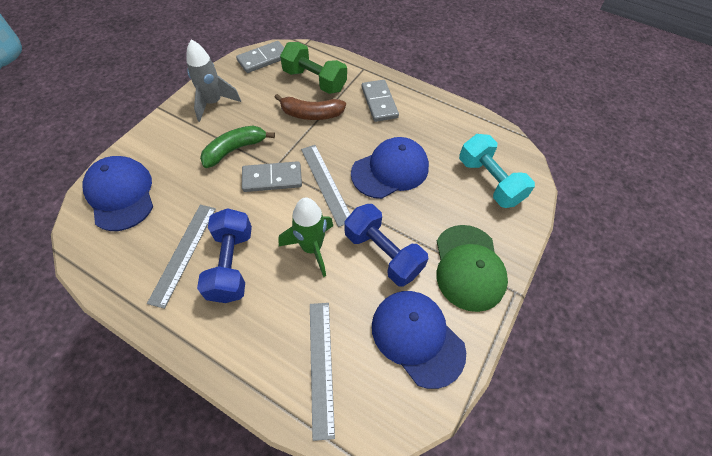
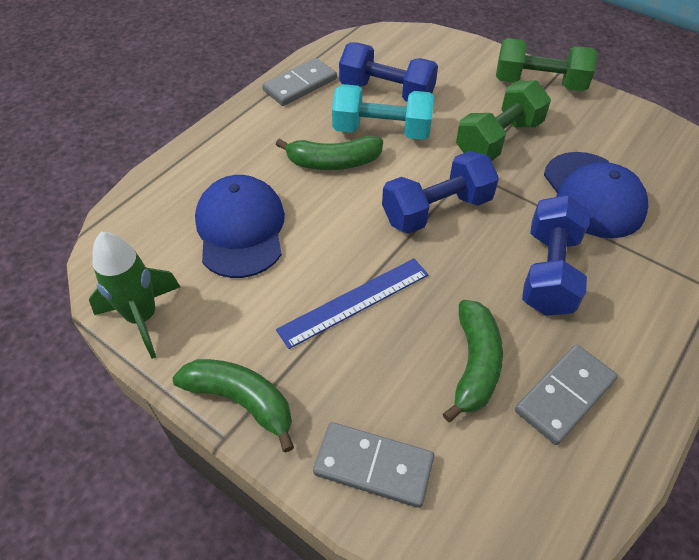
blue cap: 3 -> 2
blue dumbbell: 2 -> 3
blue ruler: 0 -> 1
brown banana: 1 -> 0
green banana: 1 -> 3
green cap: 1 -> 0
green dumbbell: 1 -> 2
grey rocket: 1 -> 0
grey ruler: 3 -> 0

